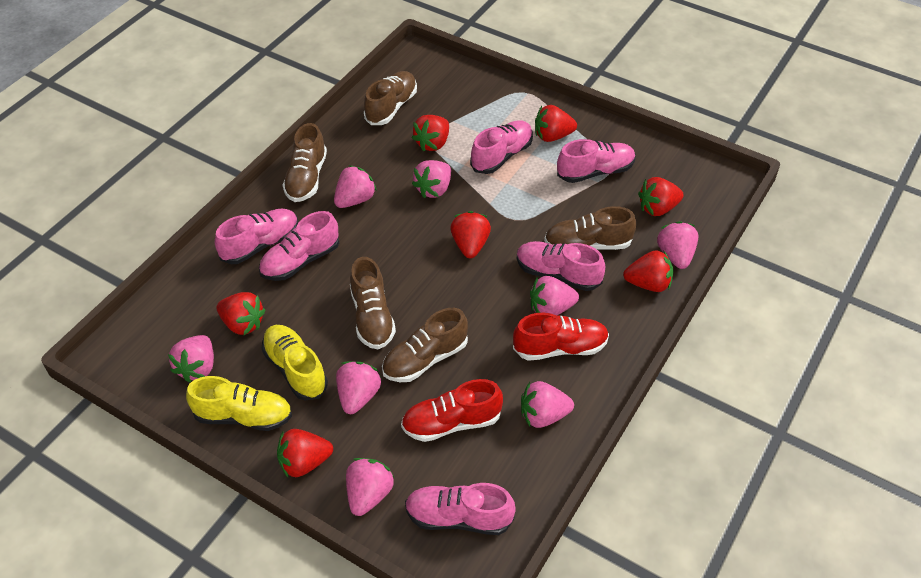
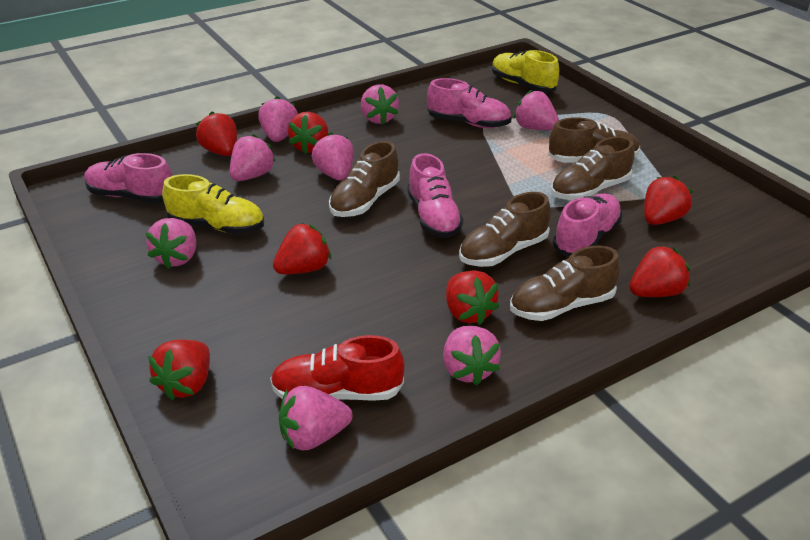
pink shoe: 6 -> 4
red shoe: 2 -> 1

